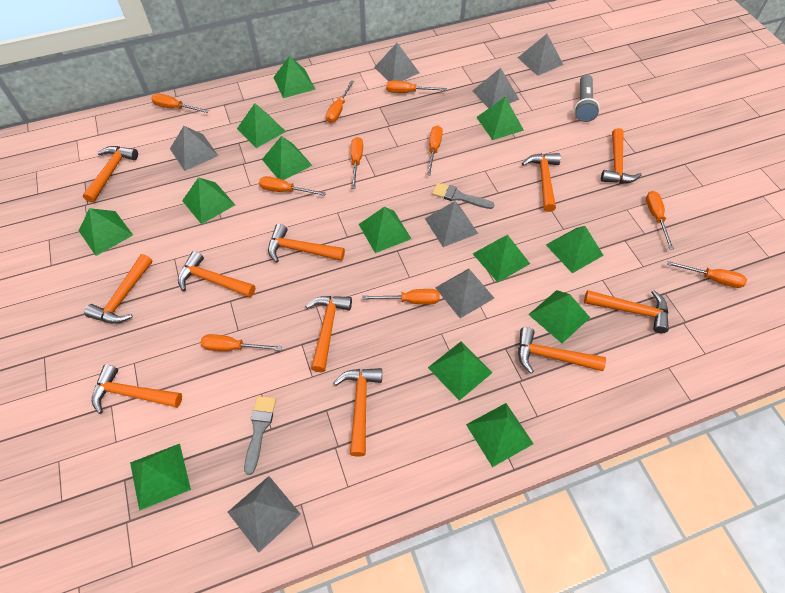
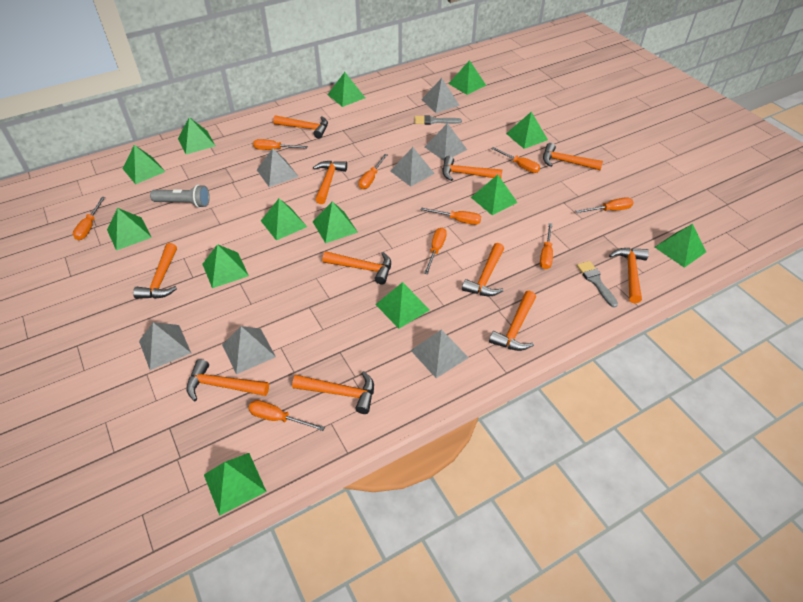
orange screwdriver: 10 -> 9

